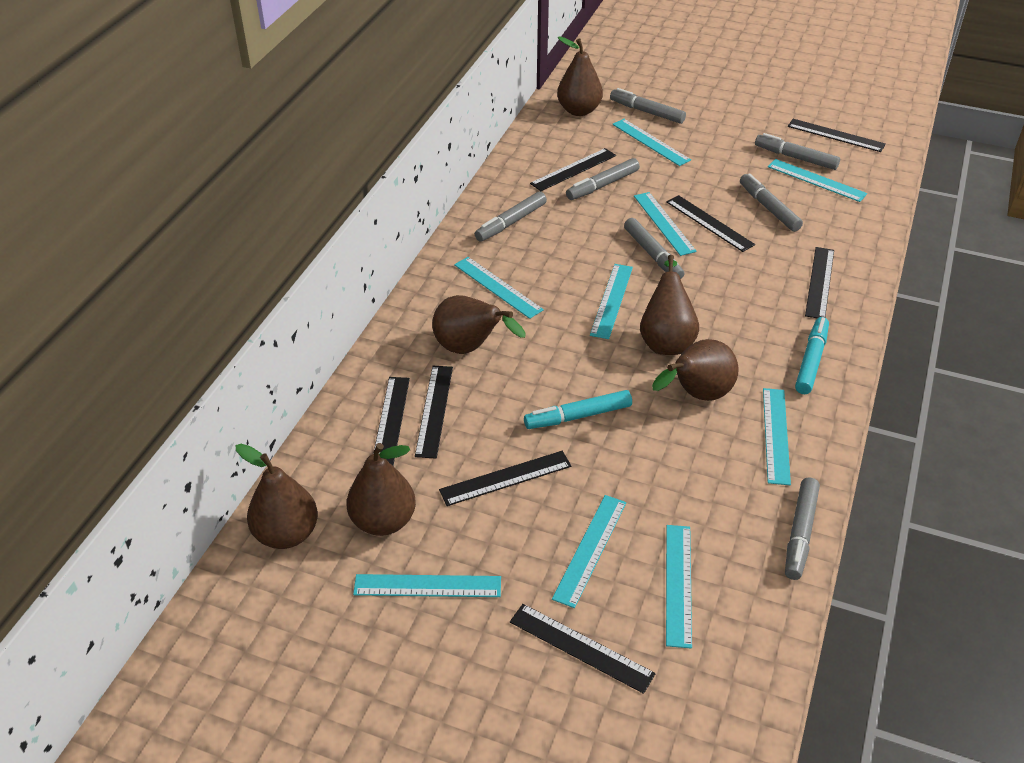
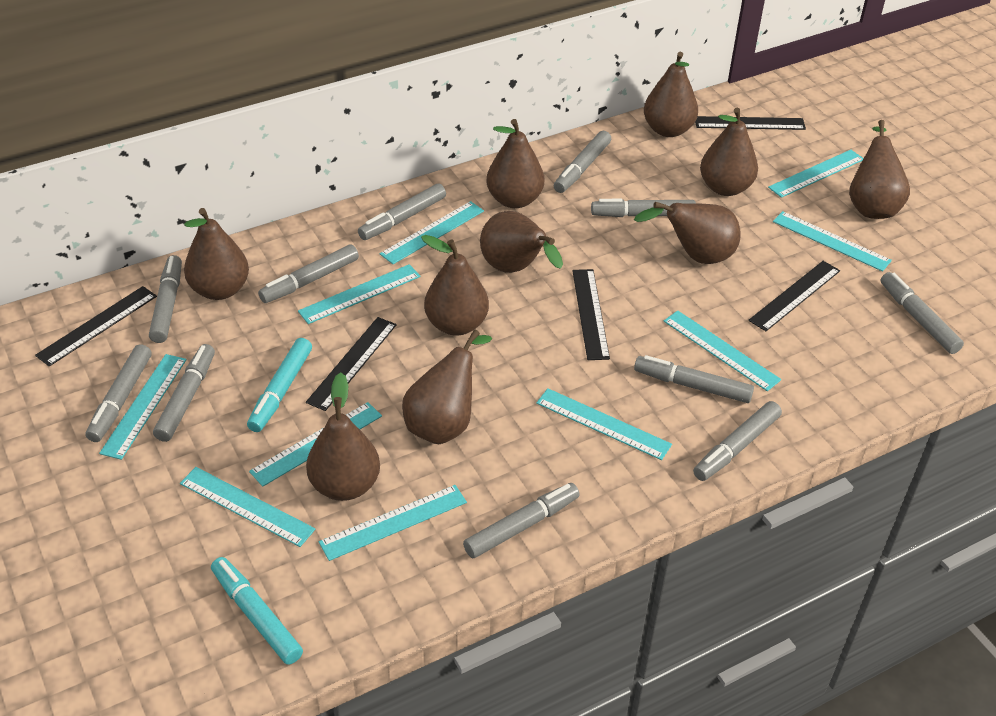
black ruler: 8 -> 5
brown pear: 6 -> 10
grey marker: 7 -> 11
turquoise ruler: 9 -> 10

